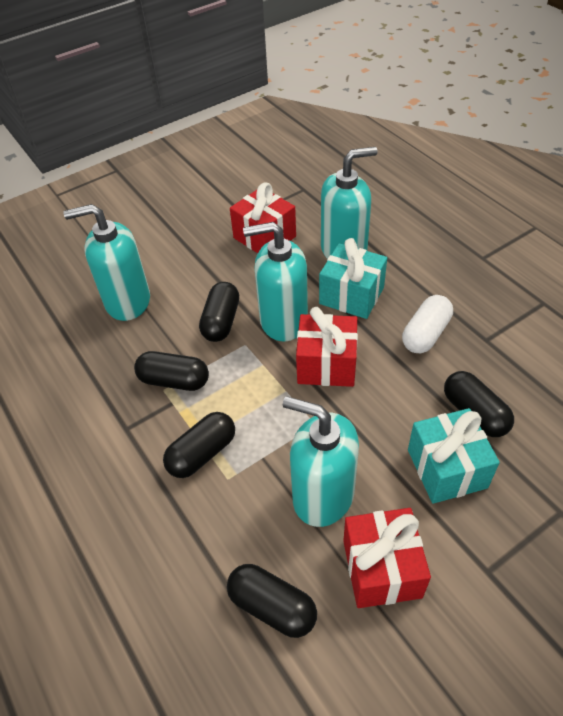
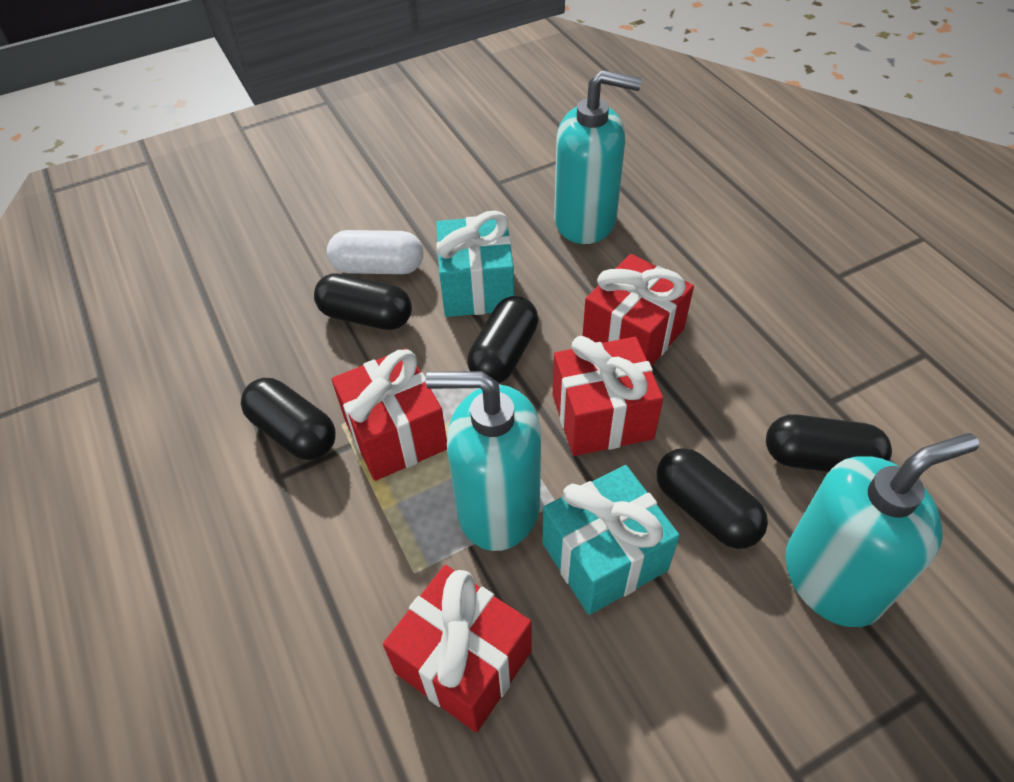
red gift: 3 -> 4
turquoise soap dispenser: 4 -> 3

